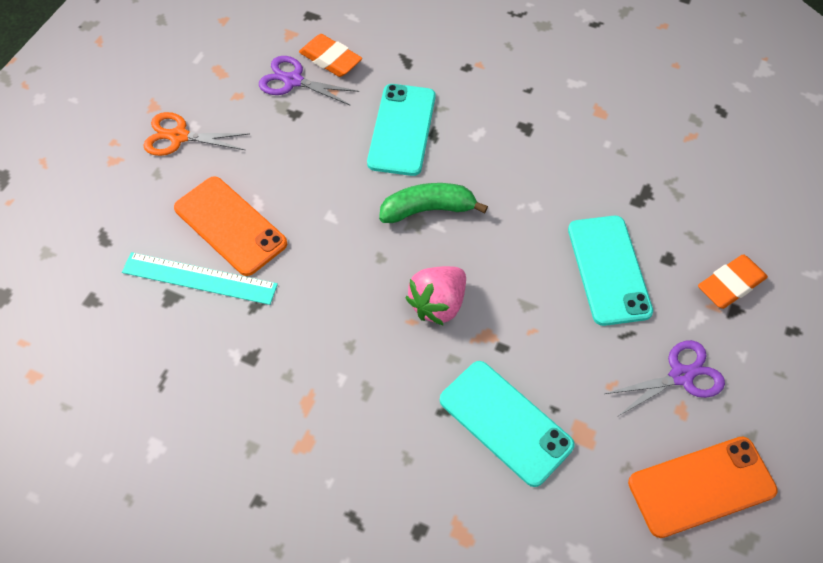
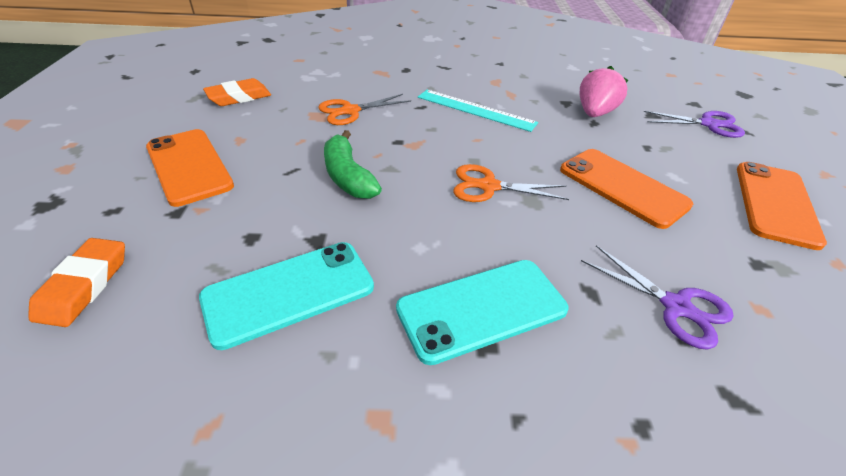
orange phone: 2 -> 3
orange scissors: 1 -> 2
turquoise phone: 3 -> 2

